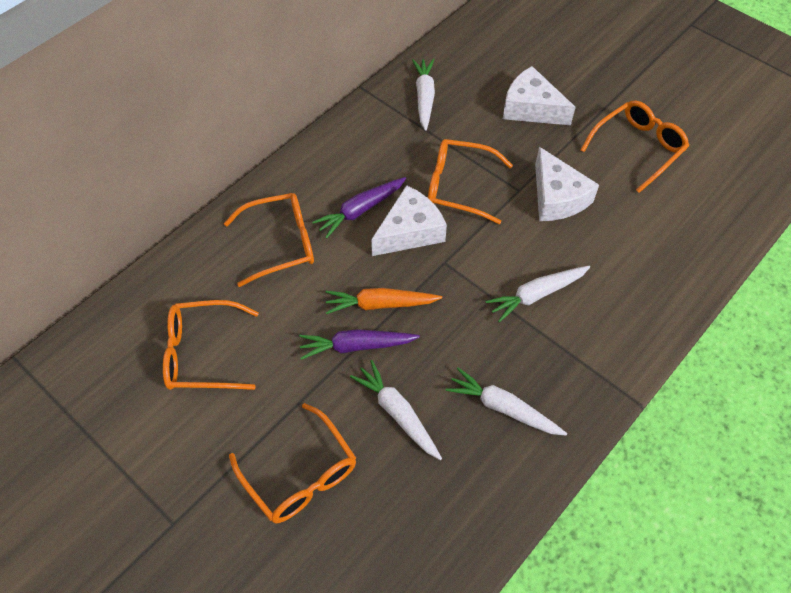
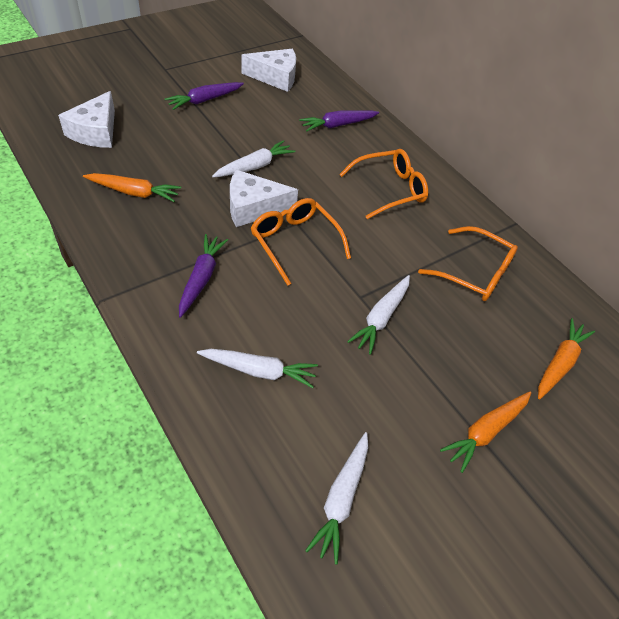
orange carrot: 1 -> 3
orange glasses: 5 -> 3
purple carrot: 2 -> 3

